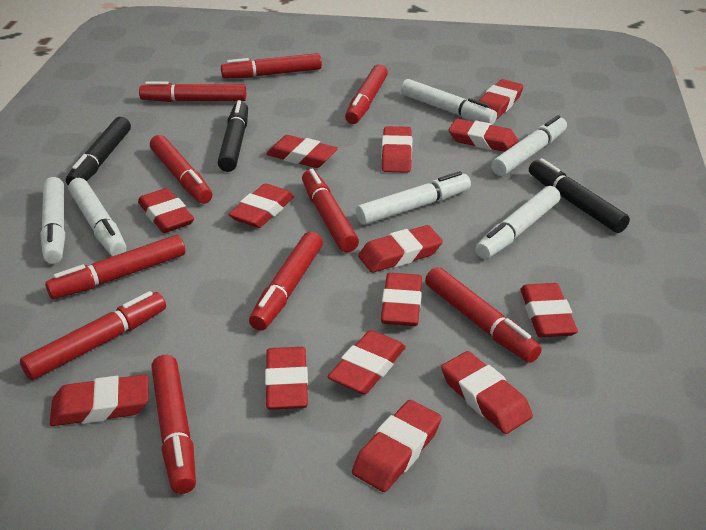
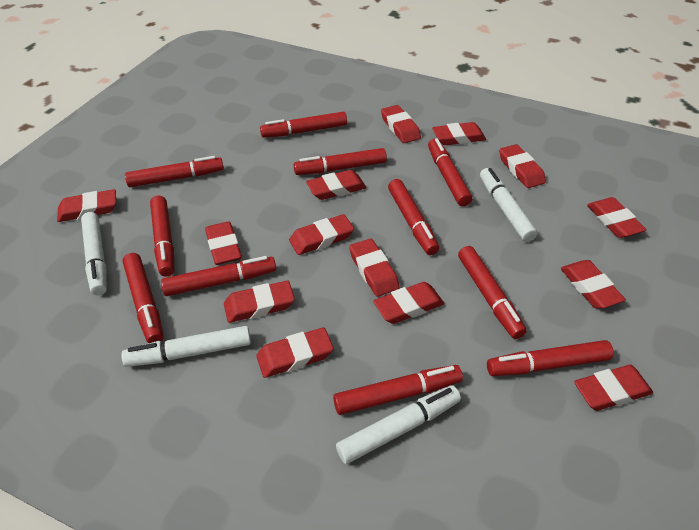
black marker: 3 -> 0
red marker: 10 -> 11
white marker: 6 -> 4

